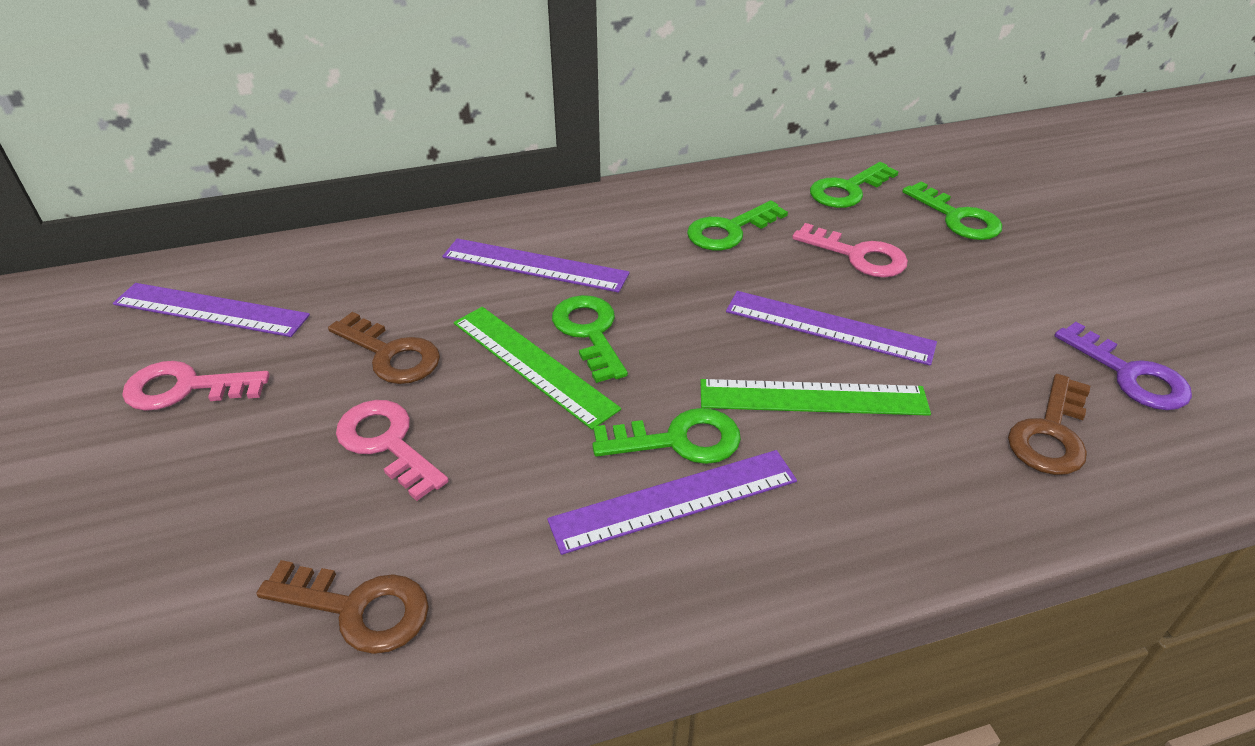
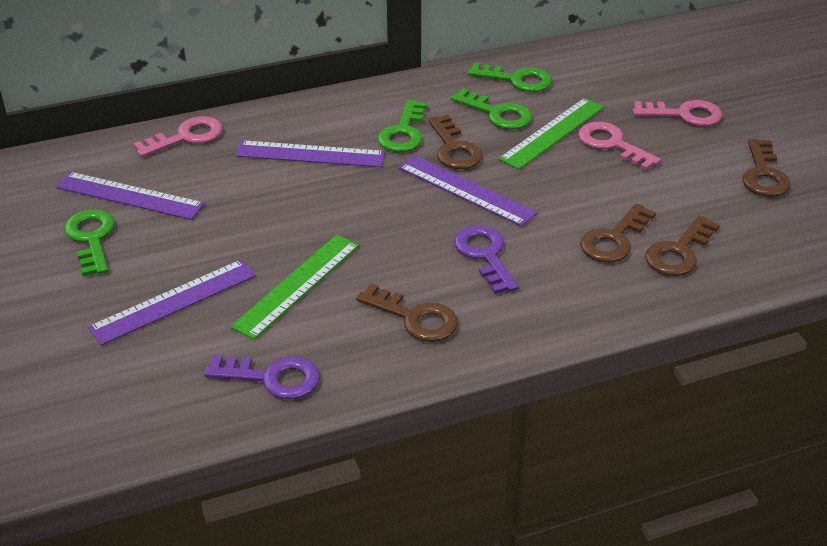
brown key: 3 -> 5
green key: 5 -> 4
purple key: 1 -> 2

